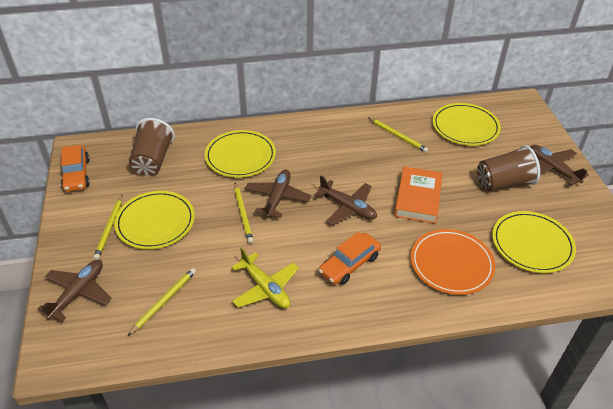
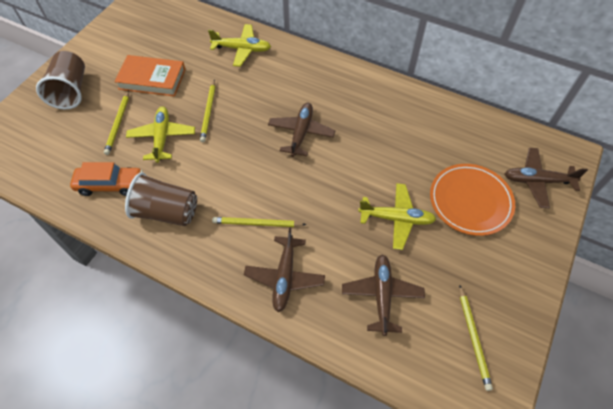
orange car: 2 -> 1
yellow plane: 1 -> 3
yellow plate: 4 -> 0

